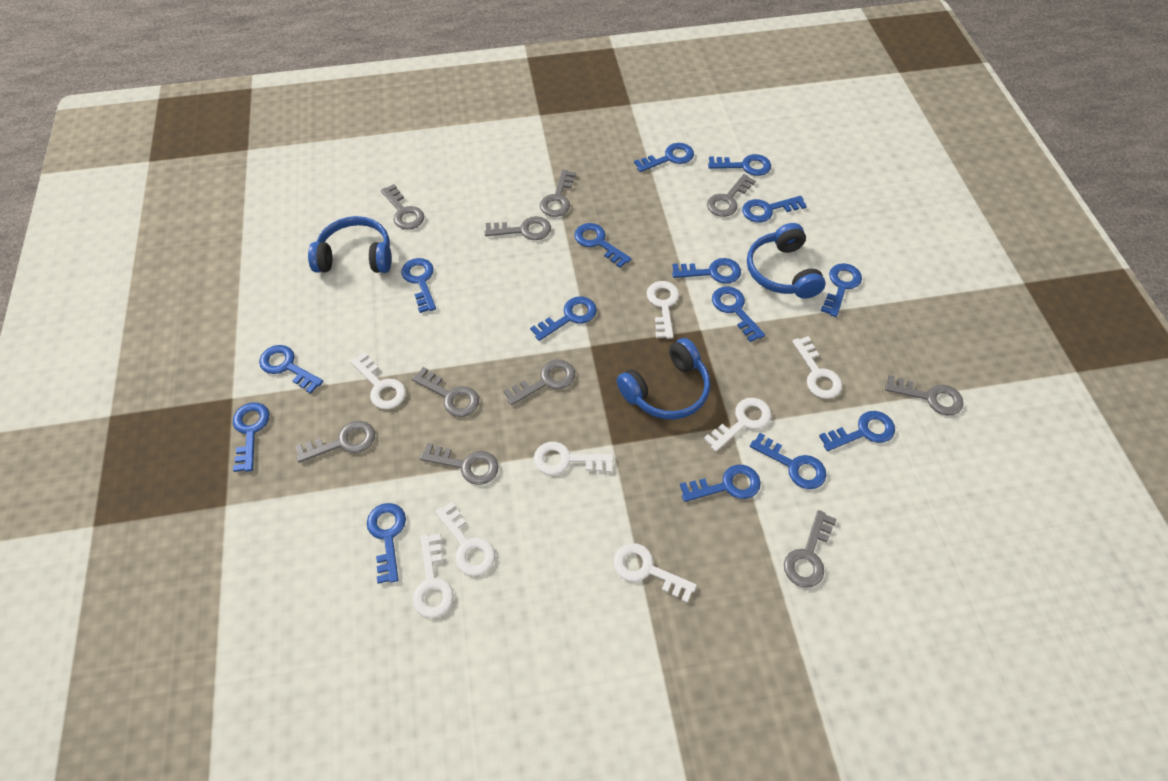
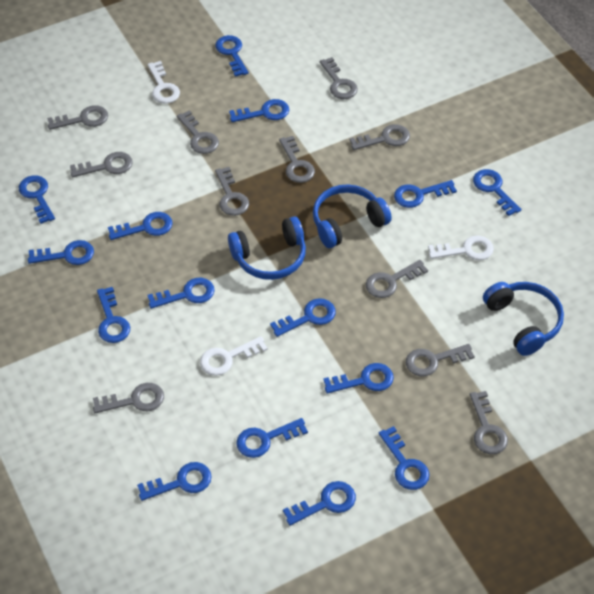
grey key: 10 -> 11
white key: 8 -> 3

